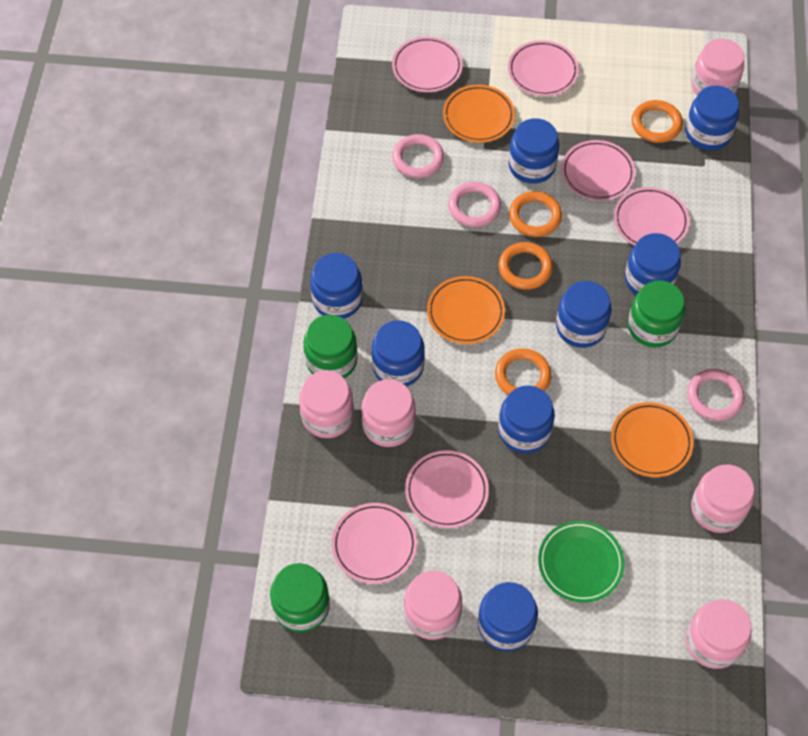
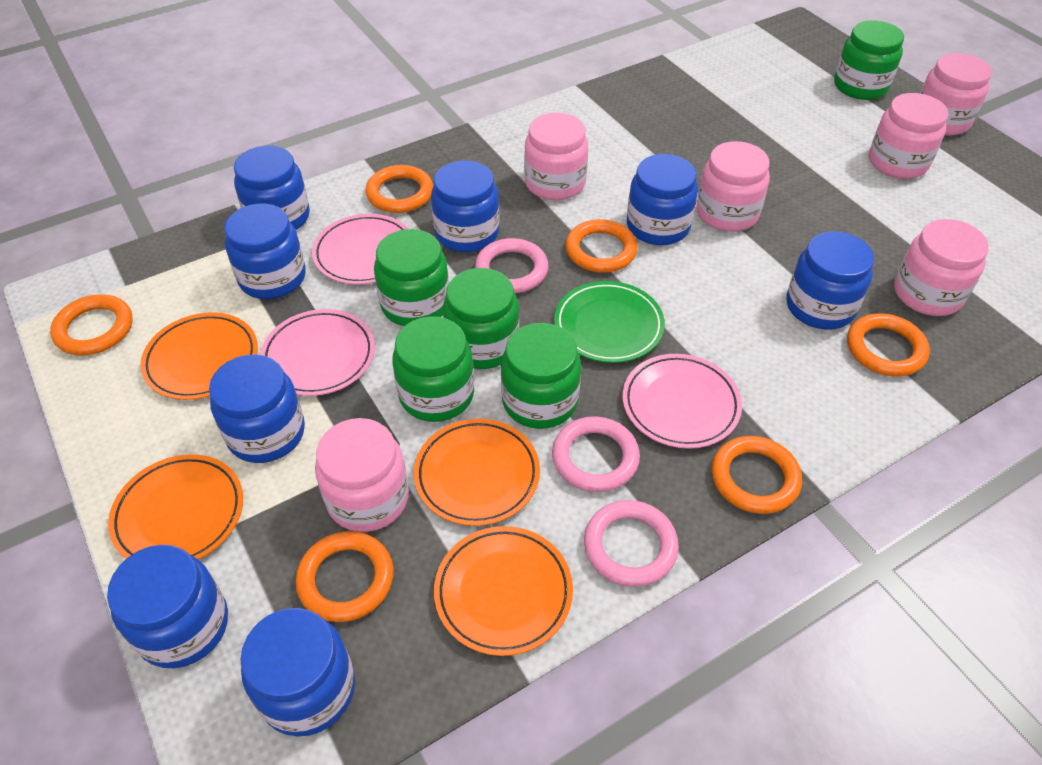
green jar: 3 -> 5
orange plate: 3 -> 4
orange ring: 4 -> 6
pink plate: 6 -> 3

